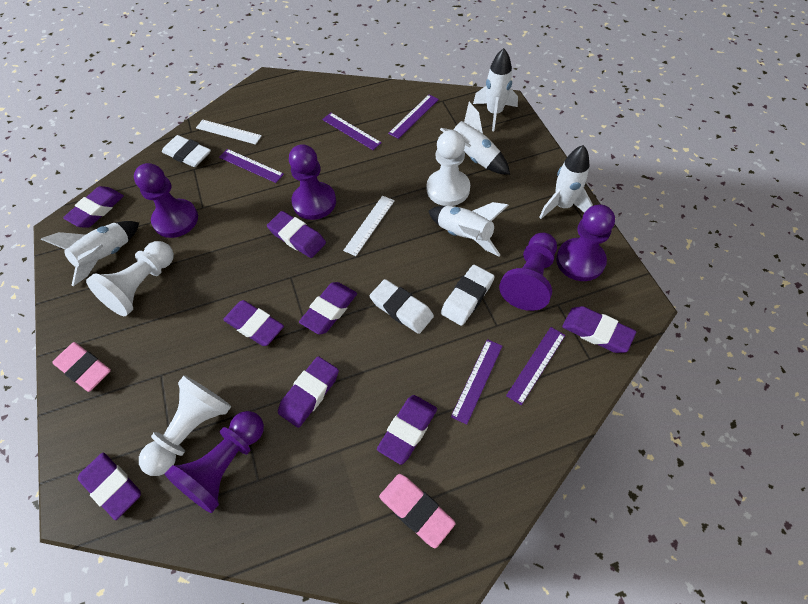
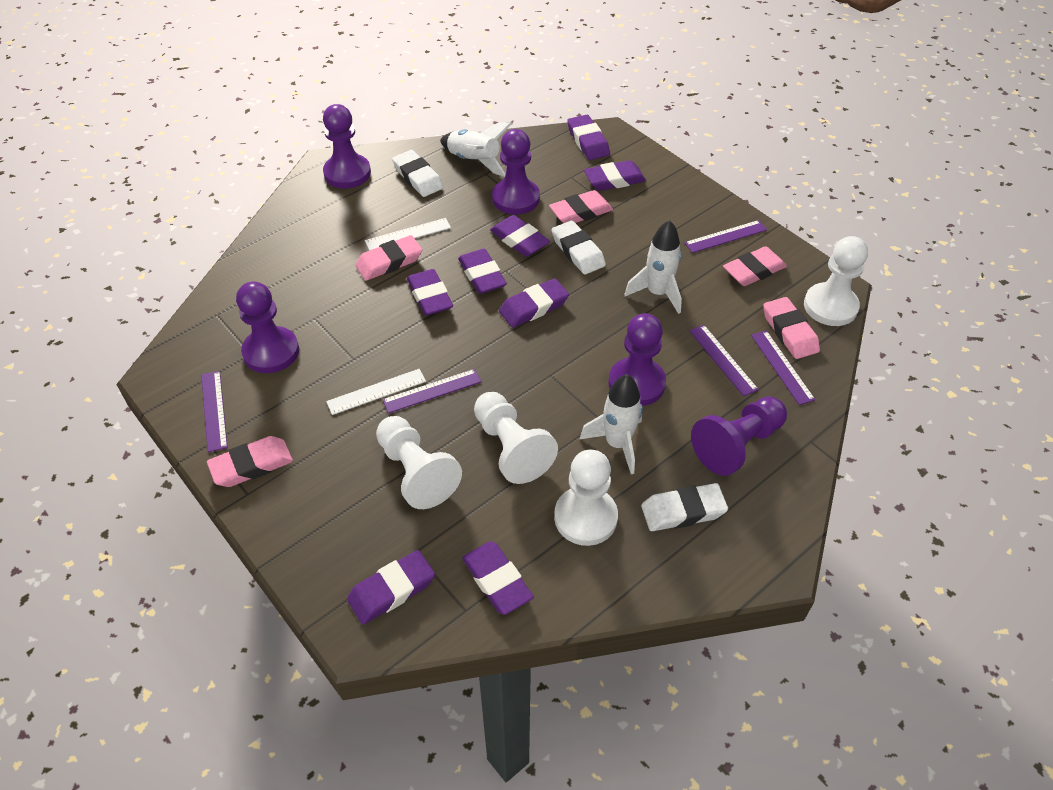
pink eraser: 2 -> 5
white pawn: 3 -> 4
white rocket: 5 -> 3

